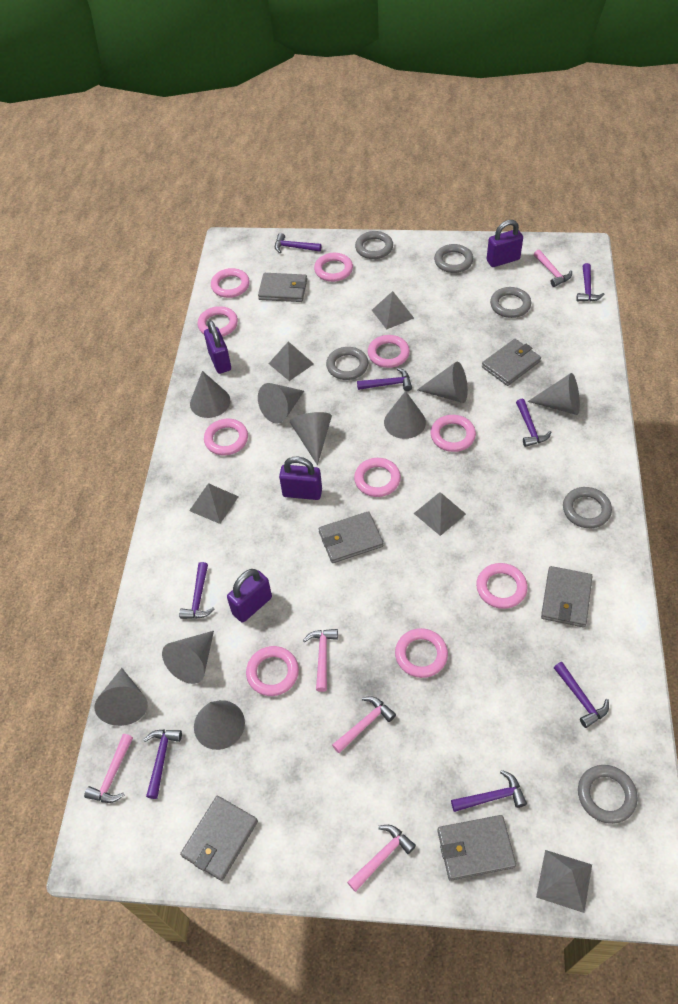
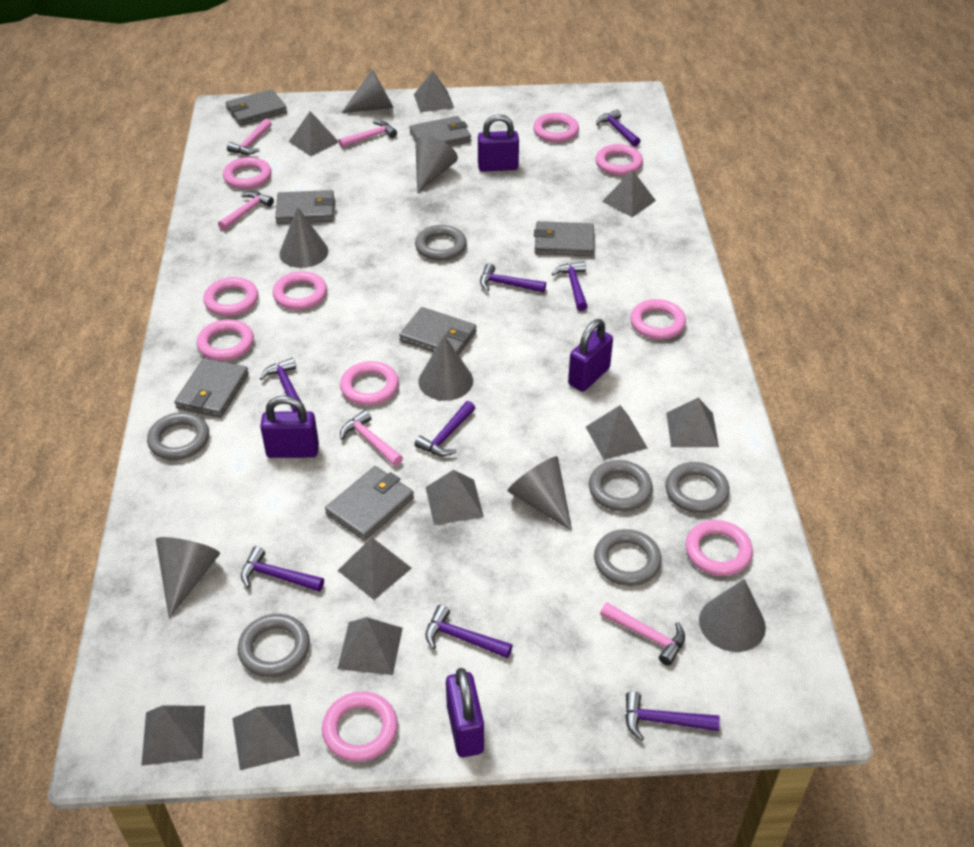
grey cone: 9 -> 7
grey pyramid: 5 -> 10
grey wallet: 6 -> 7

